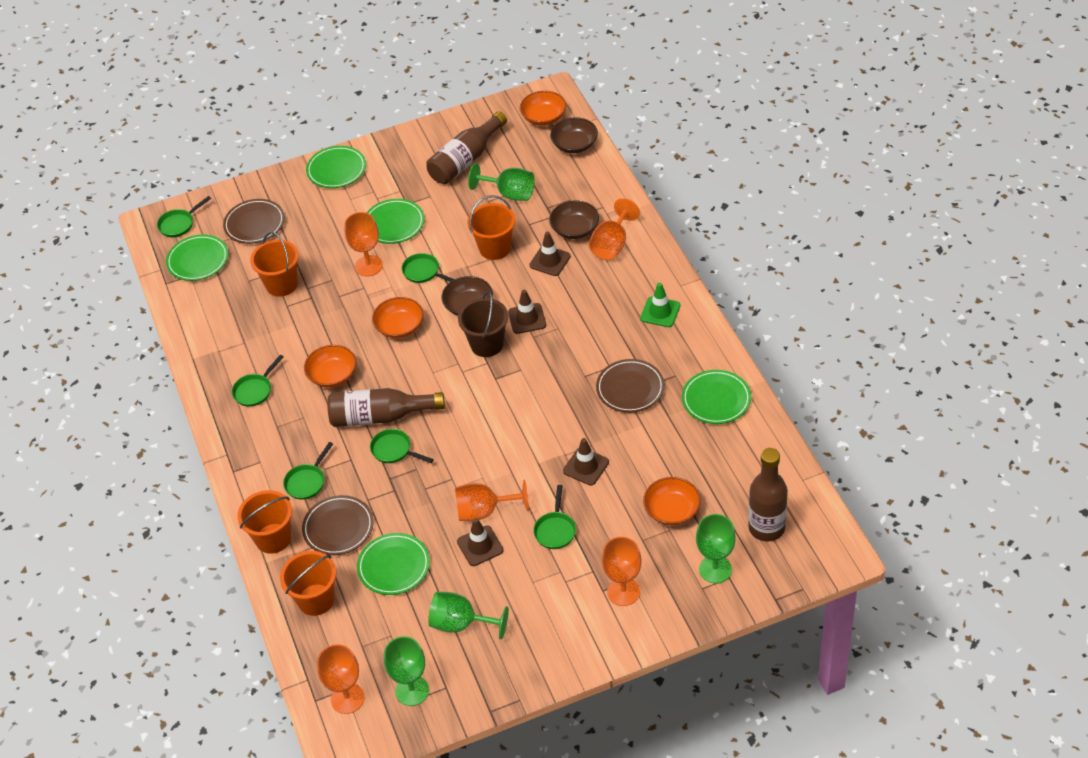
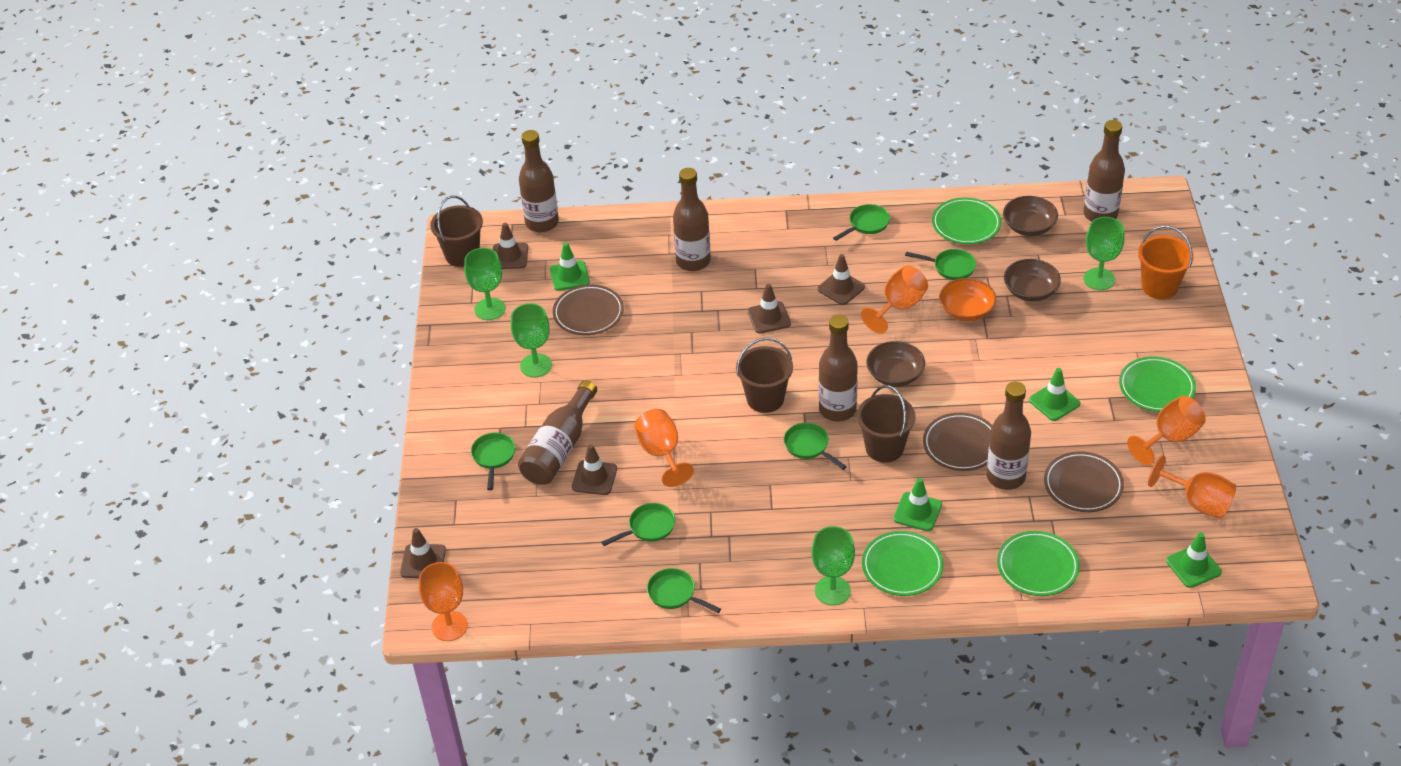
brown bottle: 3 -> 6
brown bucket: 1 -> 3
brown traffic cone: 4 -> 5
green plate: 5 -> 4
green traffic cone: 1 -> 4
orange bowl: 4 -> 1
orange bucket: 4 -> 1

